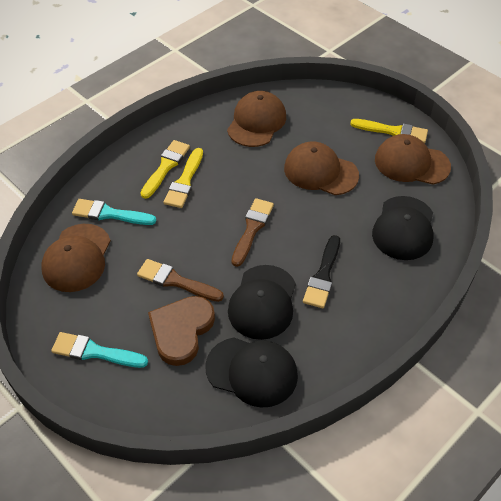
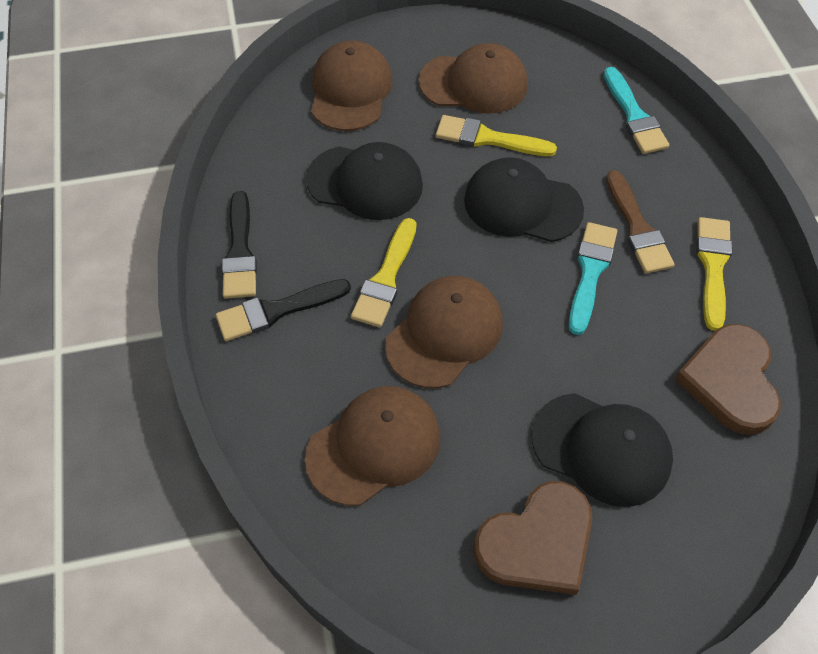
black brush: 1 -> 2
brown brush: 2 -> 1
brown heart: 1 -> 2

